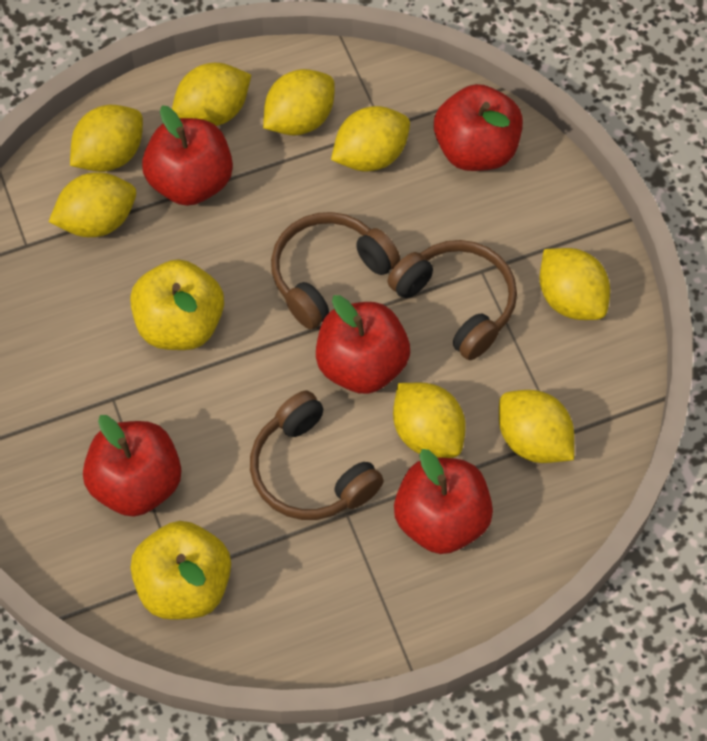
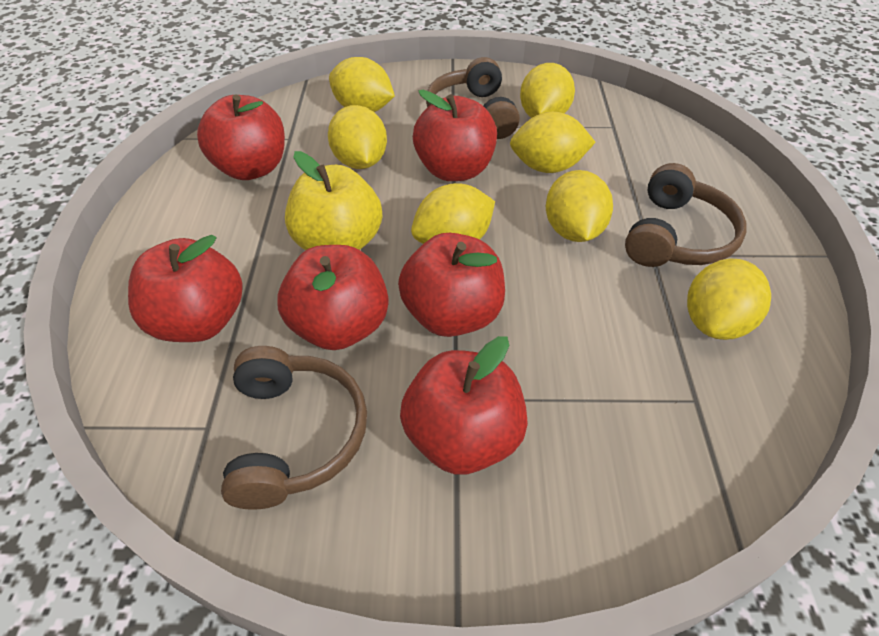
red apple: 5 -> 6
yellow apple: 2 -> 1
yellow lemon: 8 -> 7

